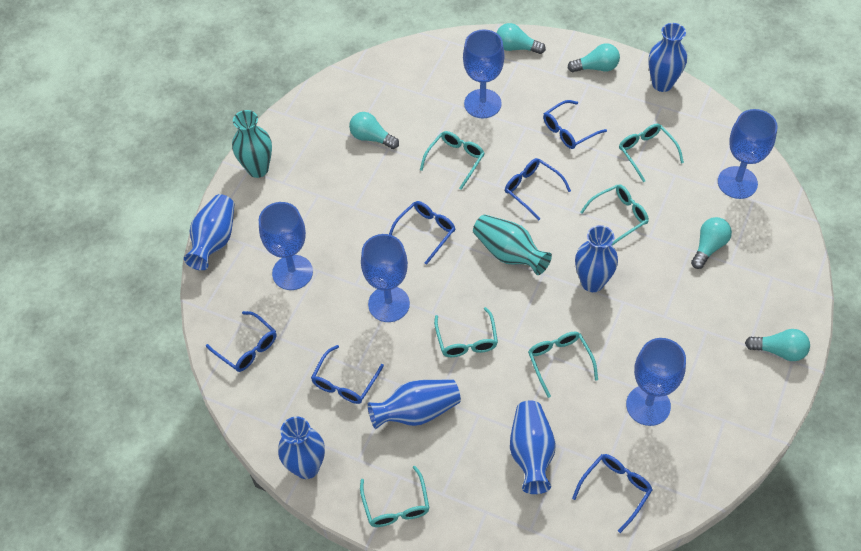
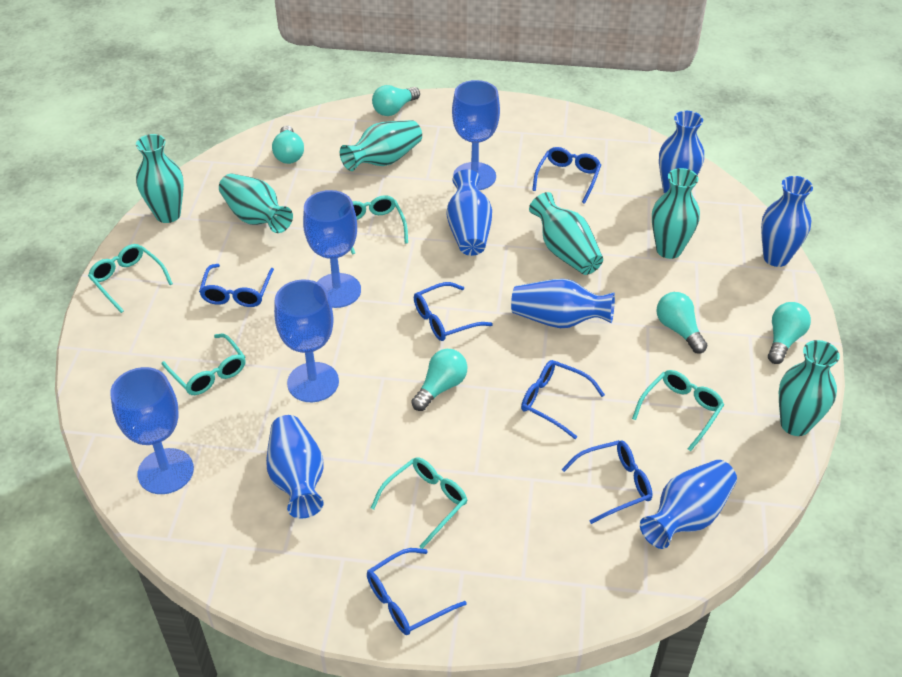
blue goblet: 5 -> 4
turquoise glasses: 6 -> 5
turquoise vase: 2 -> 6

